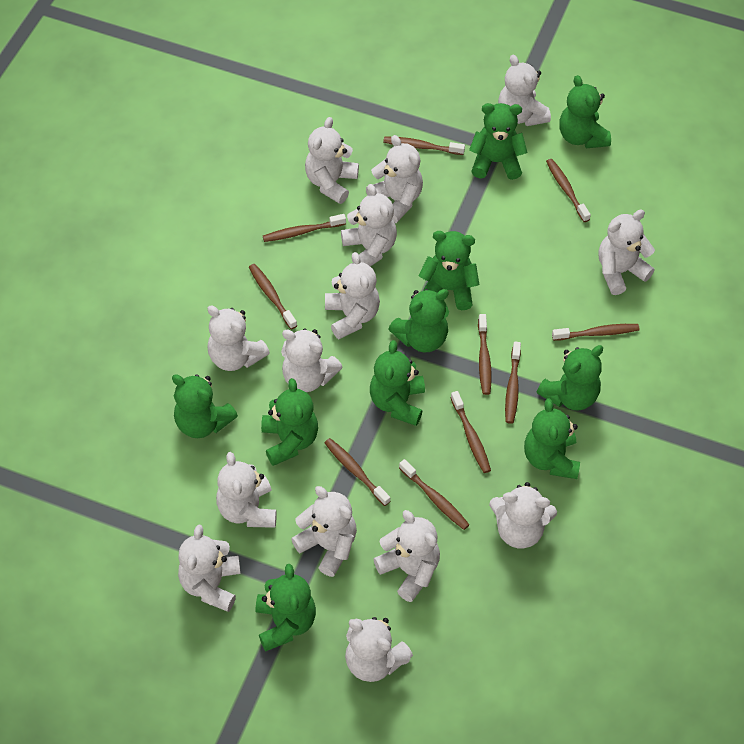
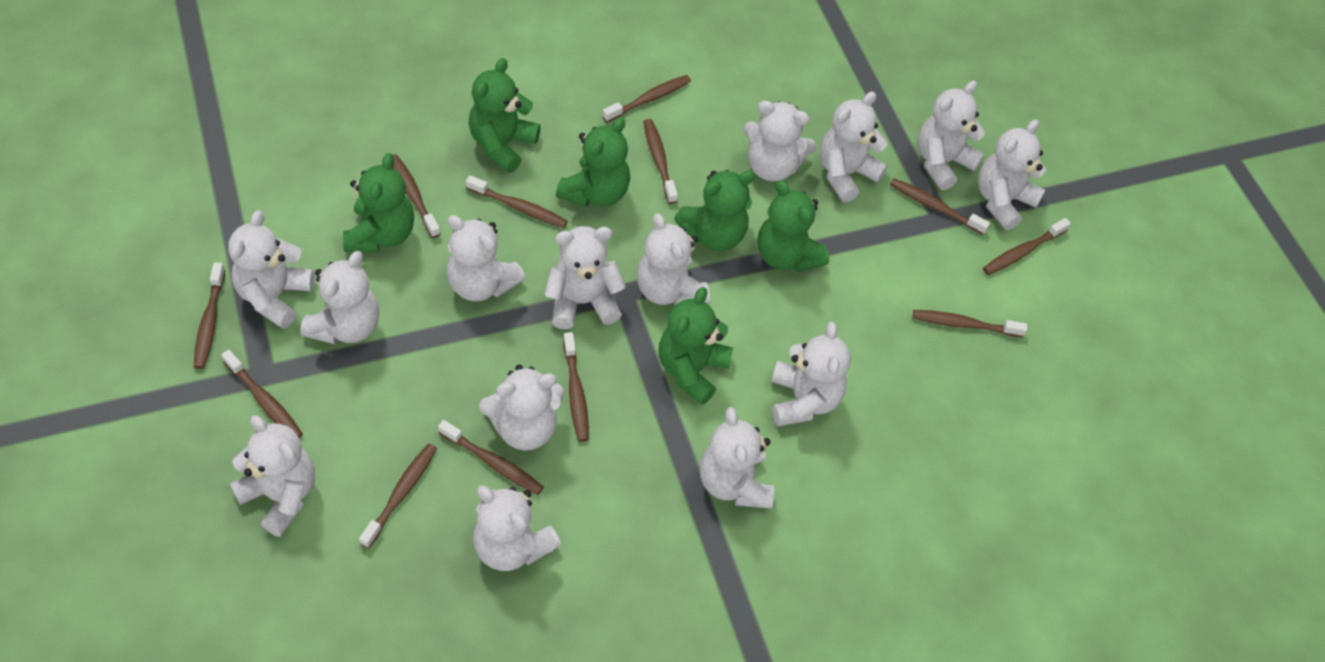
brown toothbrush: 10 -> 12
green teddy bear: 10 -> 6

